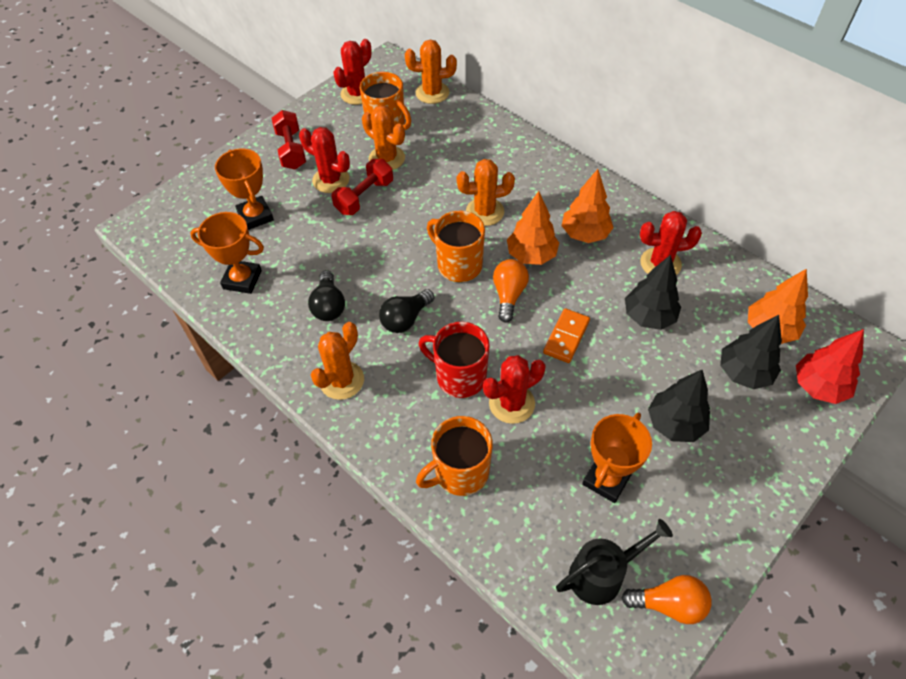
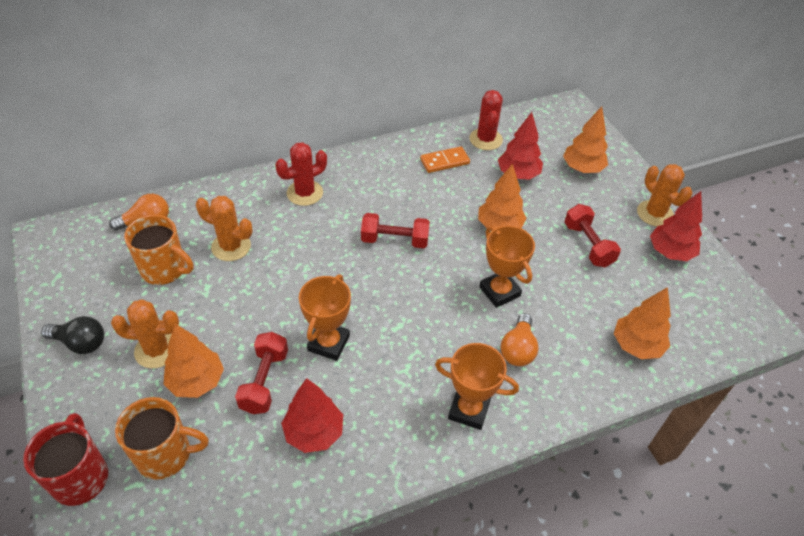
black light bulb: 2 -> 1
black tree: 3 -> 0
black watering can: 1 -> 0
orange cactus: 4 -> 3
orange mug: 3 -> 2
orange tree: 3 -> 4
red cactus: 4 -> 2
red dumbbell: 2 -> 3
red tree: 1 -> 3

